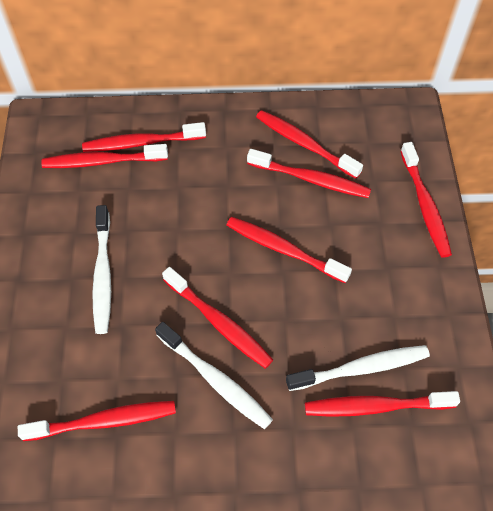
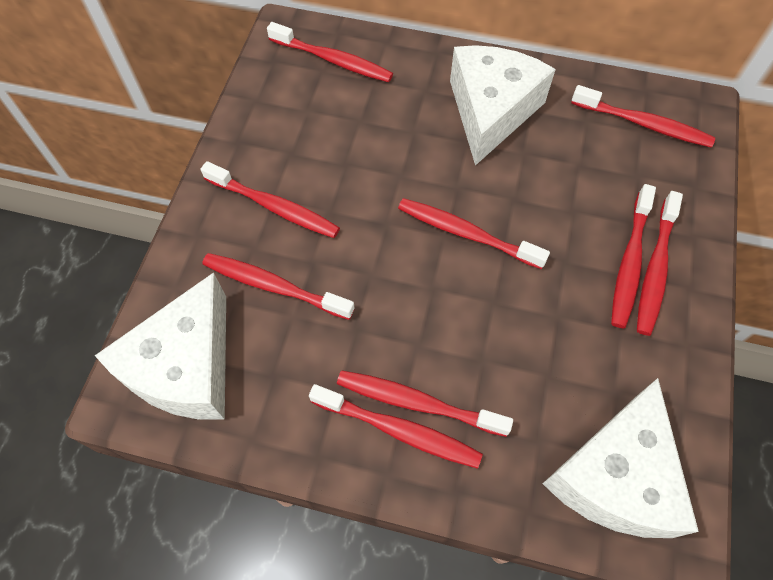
white cheese: 0 -> 3
white toothbrush: 3 -> 0

